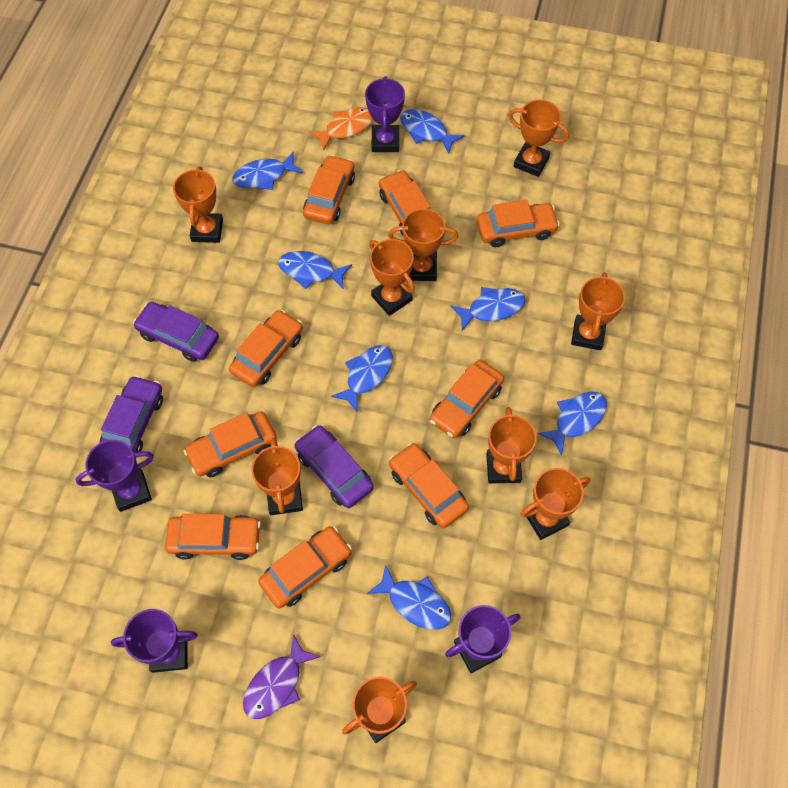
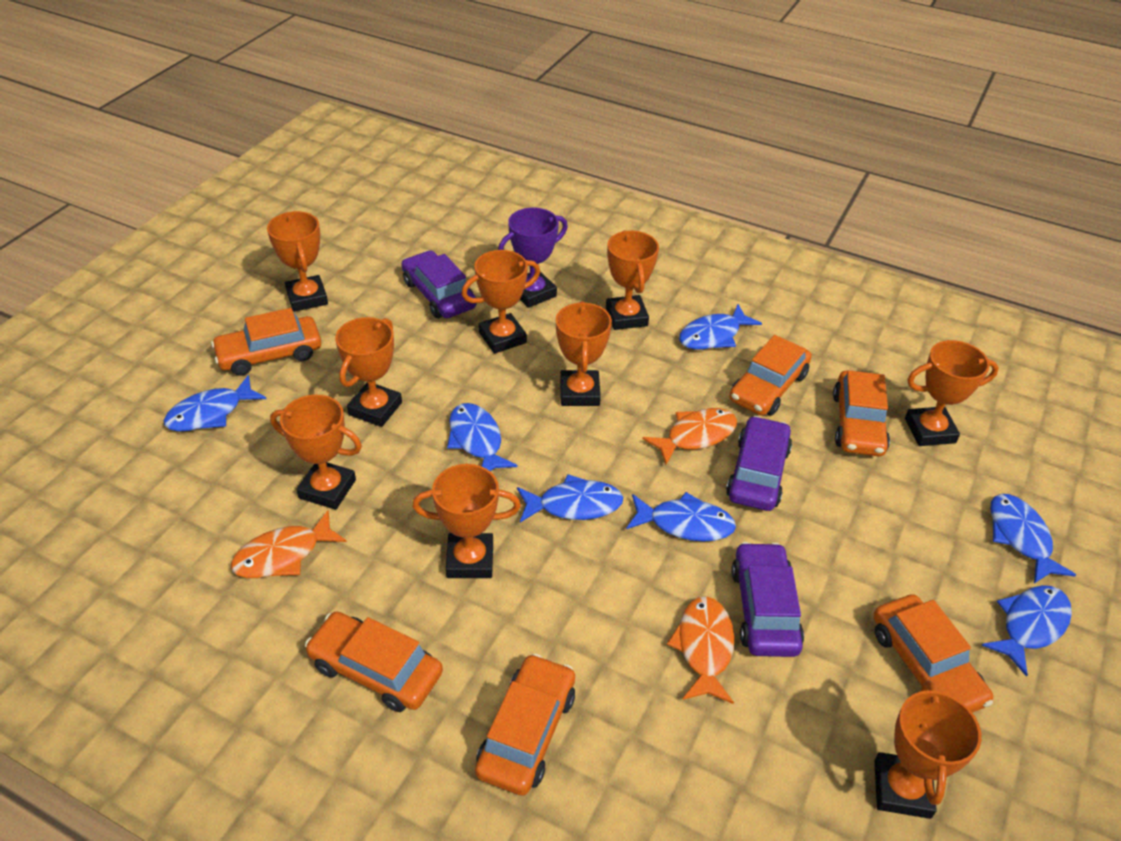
orange car: 9 -> 6
orange fish: 1 -> 3
purple fish: 1 -> 0
purple trophy: 4 -> 1

